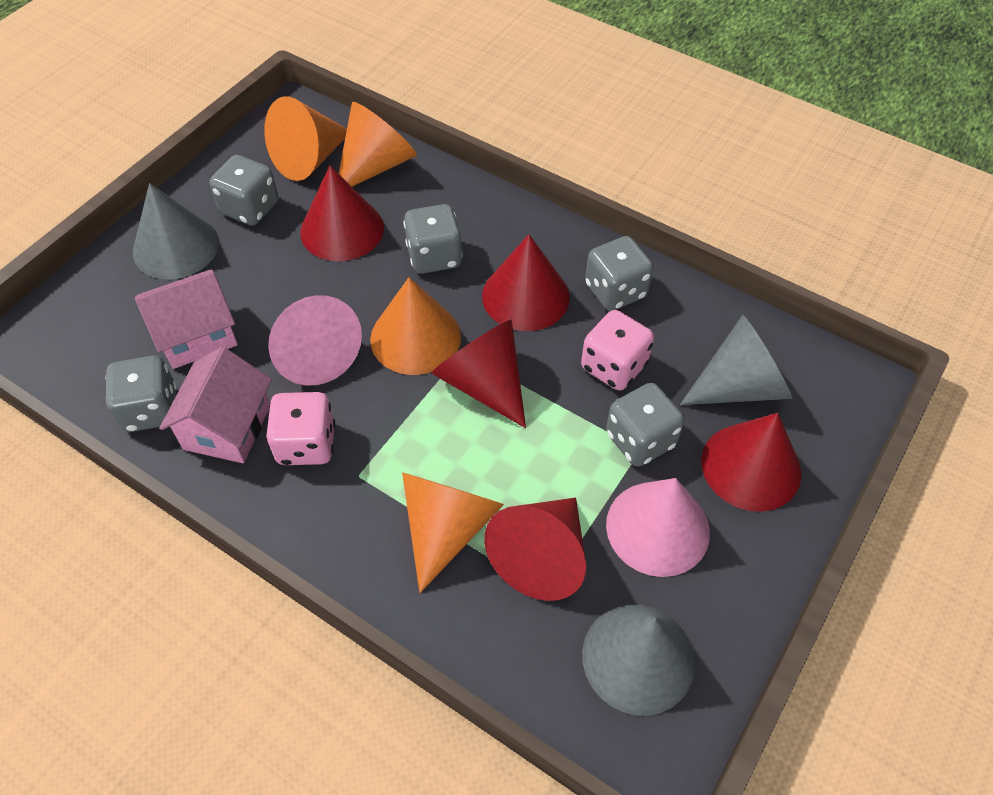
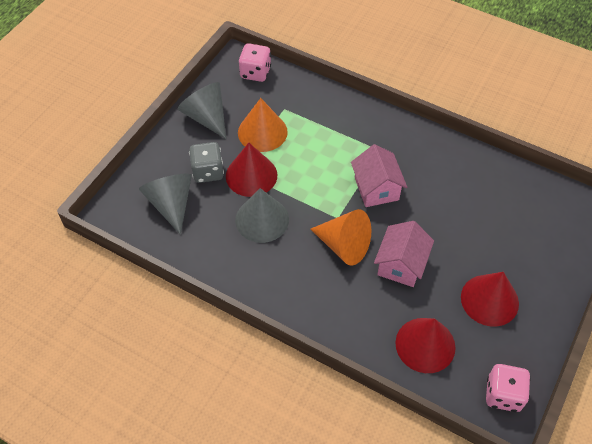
grey dice: 5 -> 1
orange cone: 4 -> 2
pink cone: 2 -> 0
red cone: 5 -> 3

